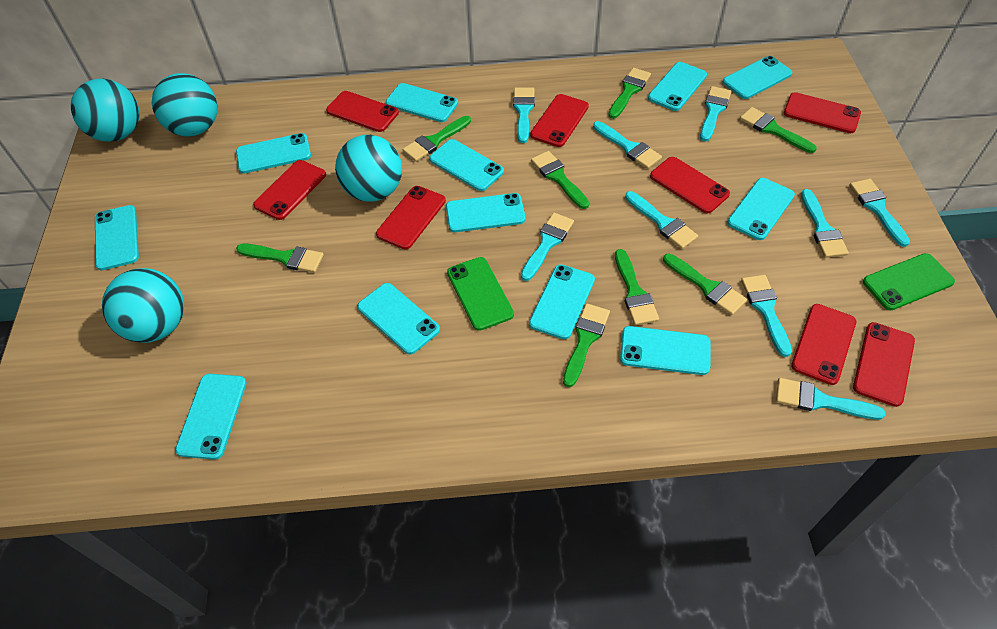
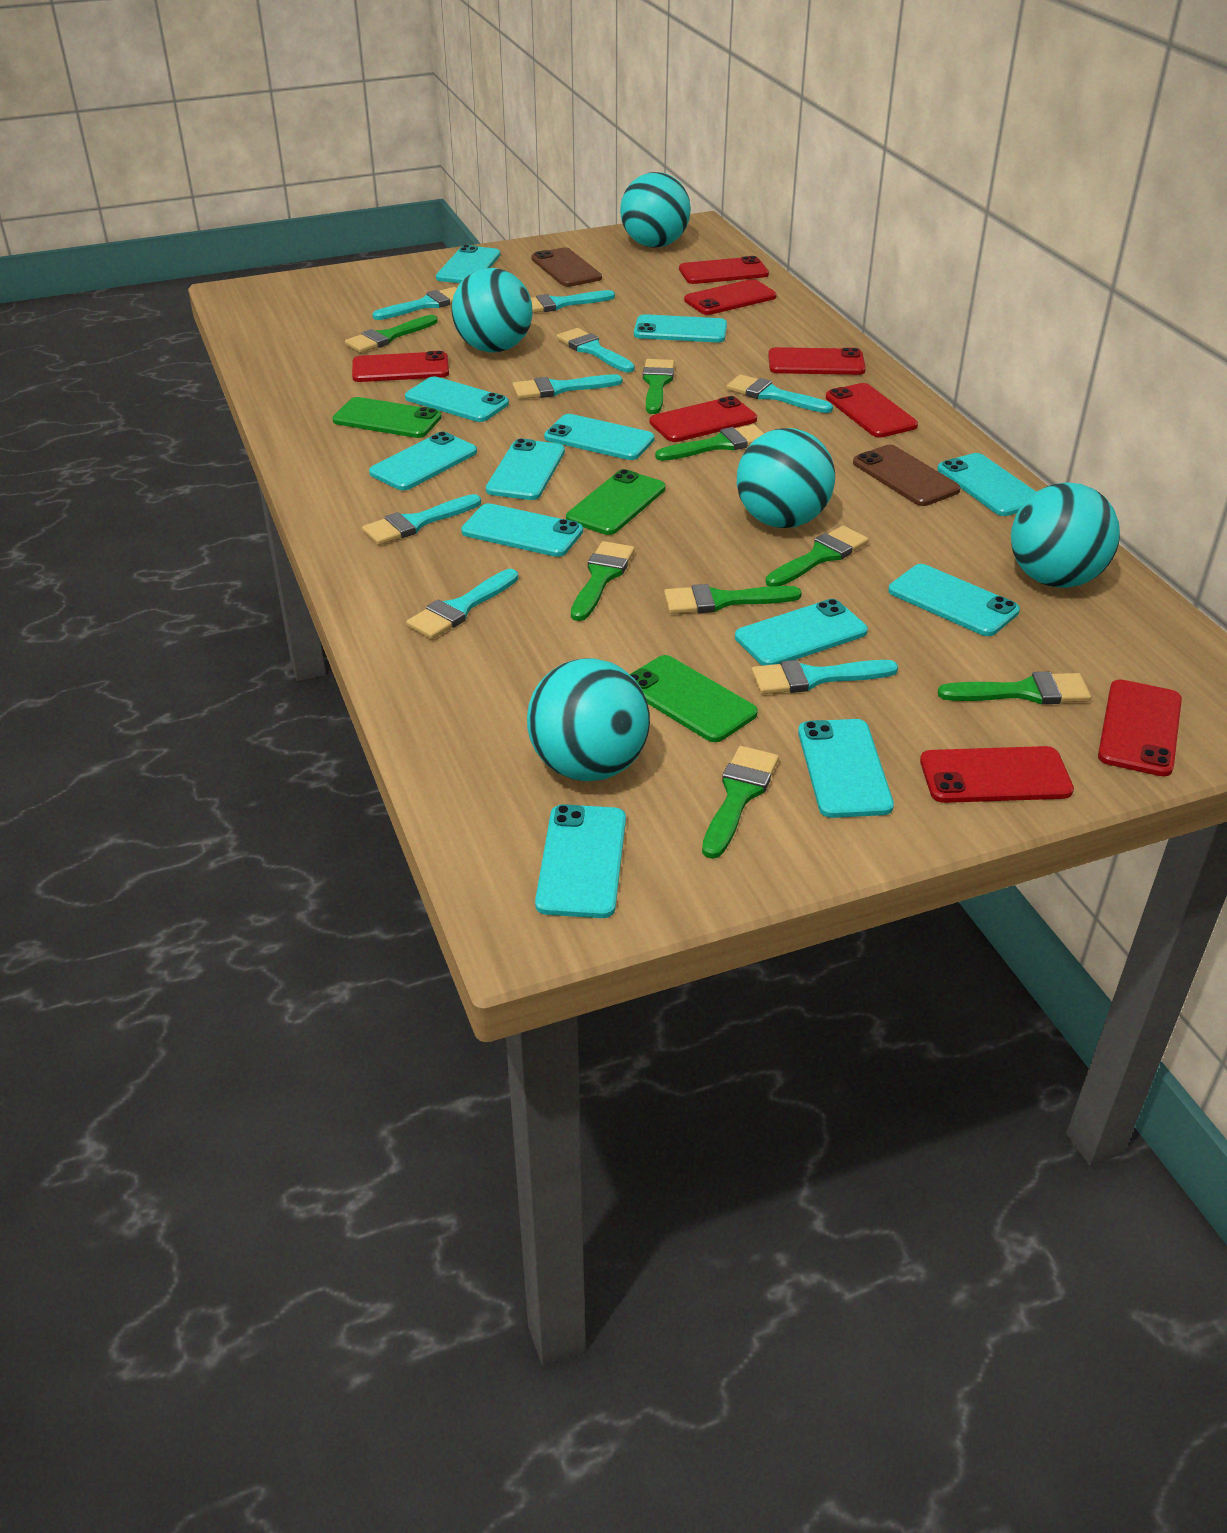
brown phone: 0 -> 2
green phone: 2 -> 3
turquoise ball: 4 -> 5
turquoise brush: 9 -> 8

